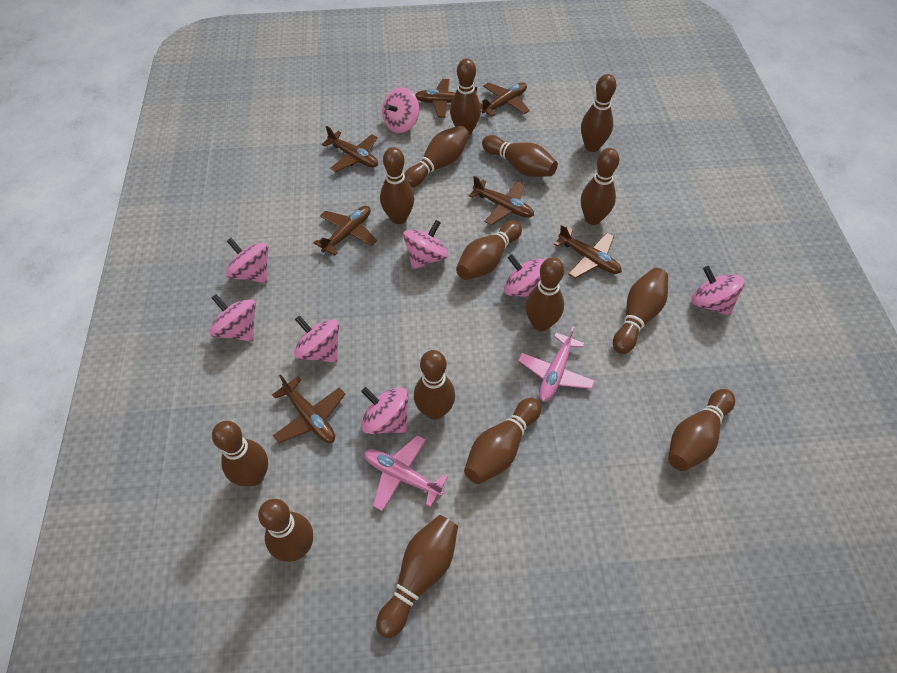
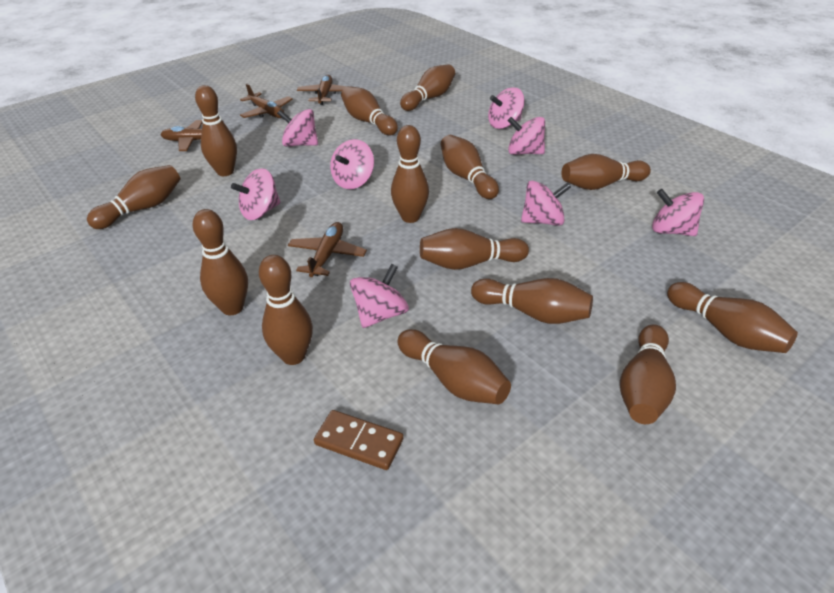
brown bowling pin: 15 -> 14
brown domino: 0 -> 1
brown plane: 7 -> 4
pink plane: 2 -> 0

